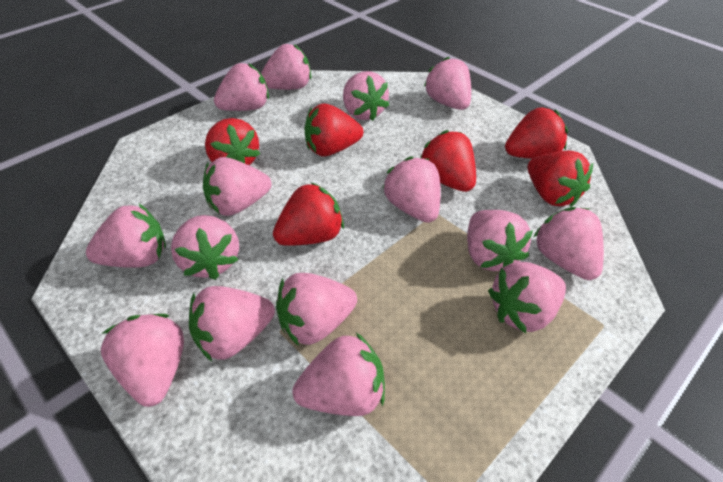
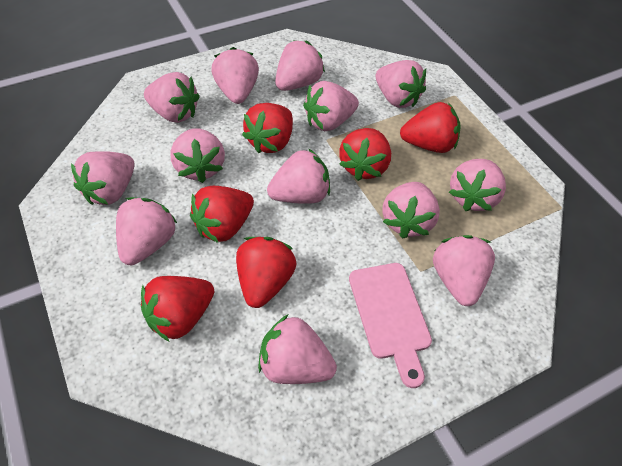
pink cutting board: 0 -> 1
pink strawberry: 15 -> 13

